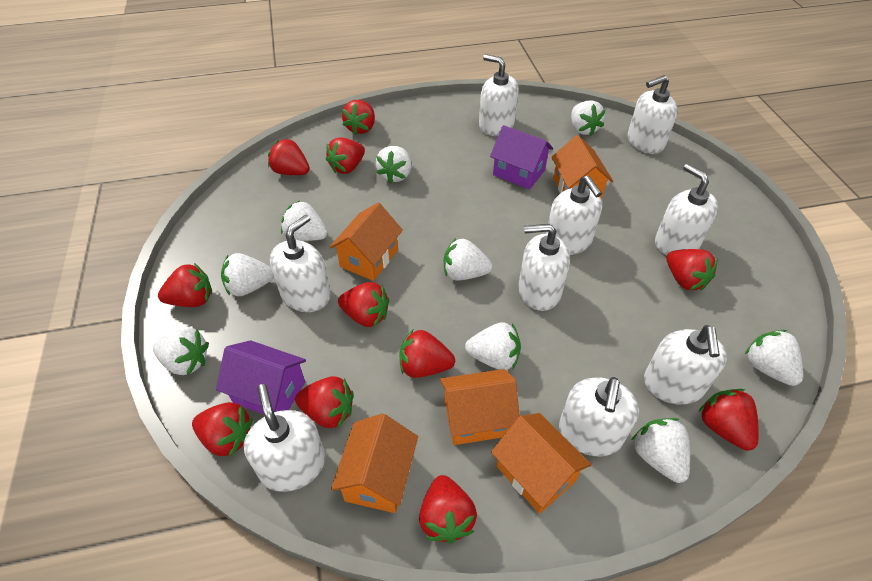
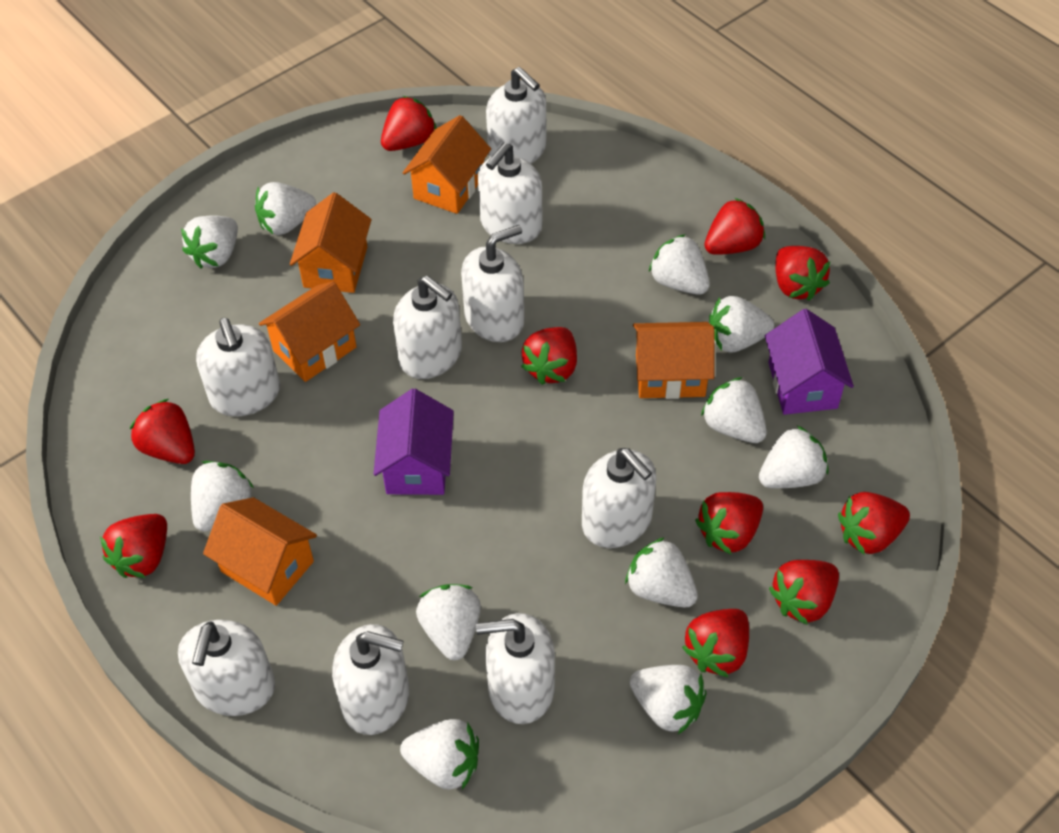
red strawberry: 11 -> 10
white strawberry: 9 -> 11

